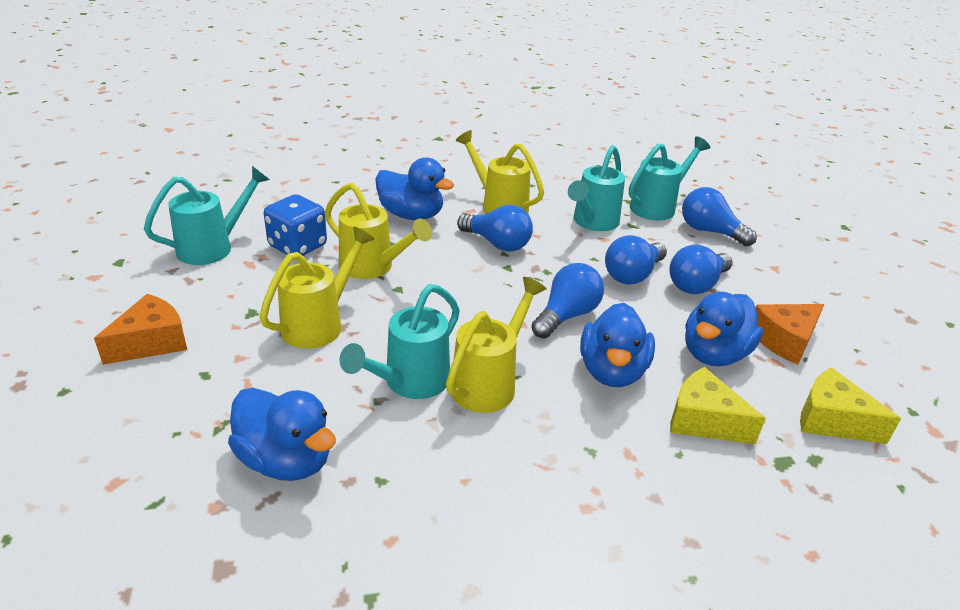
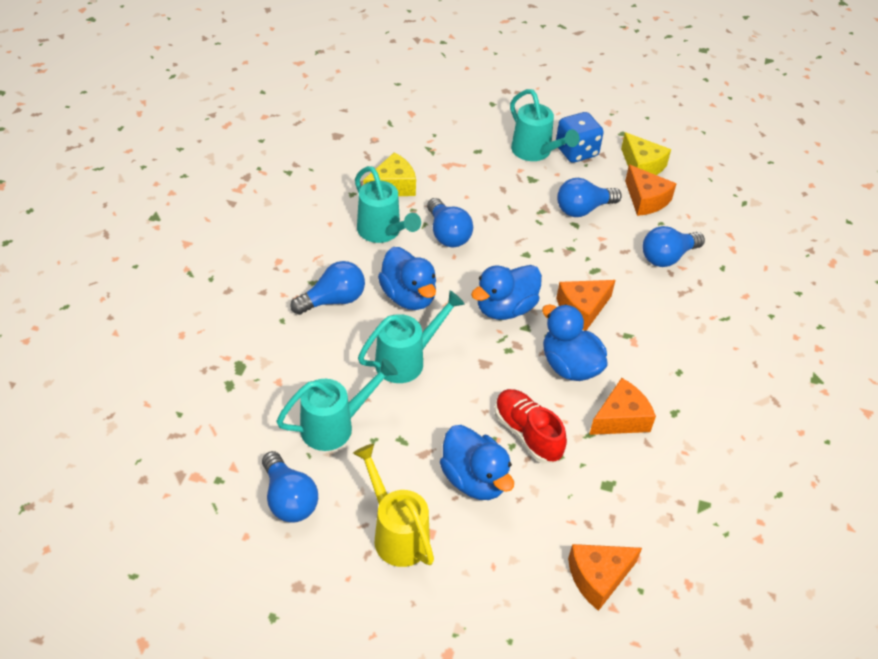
orange cheese: 2 -> 4
red shoe: 0 -> 1
yellow watering can: 4 -> 1

